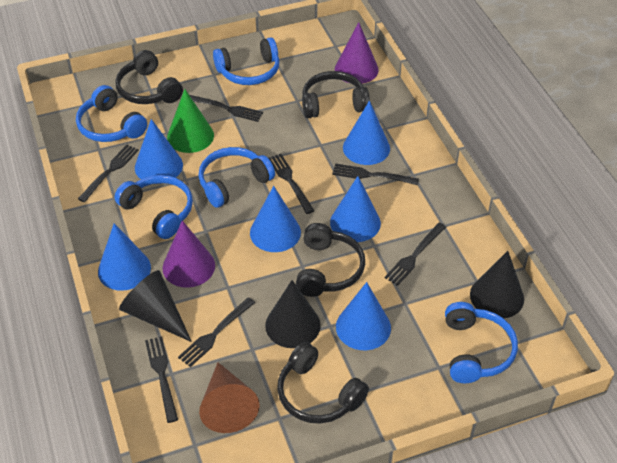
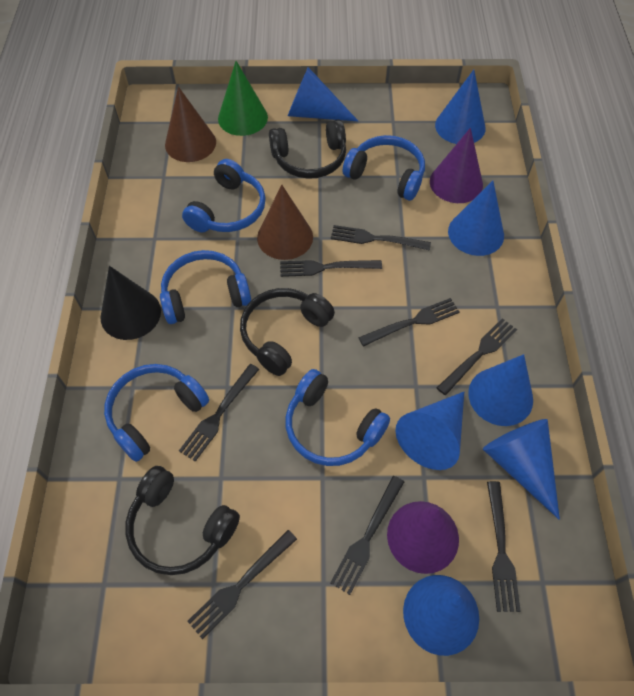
black cone: 3 -> 1
black fork: 7 -> 8
black headphones: 4 -> 3
blue cone: 6 -> 7
brown cone: 1 -> 2

